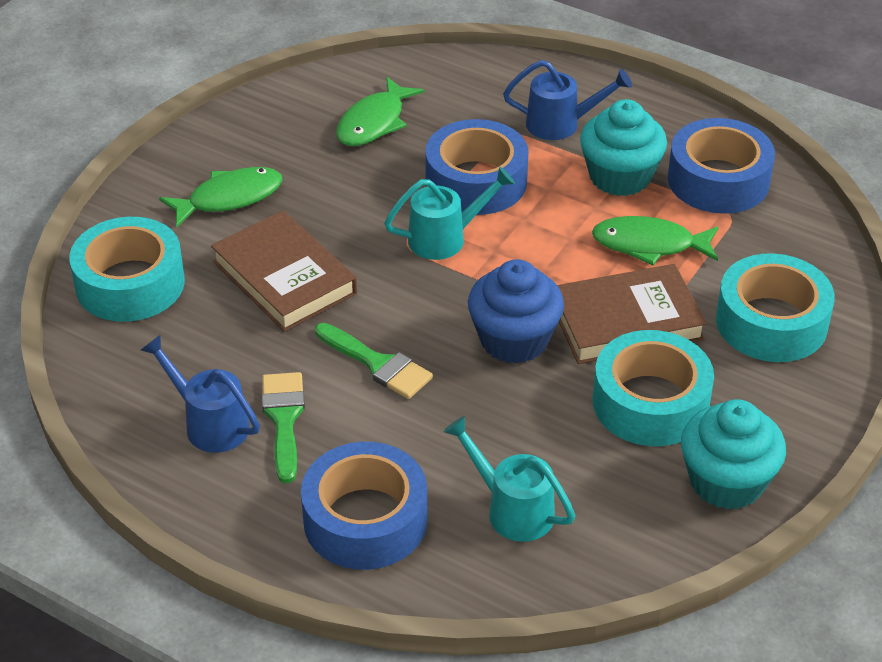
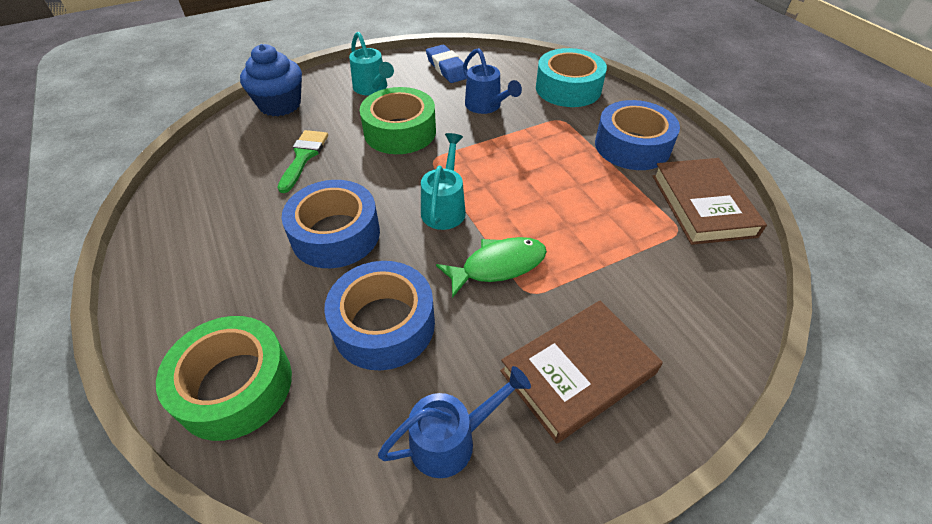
blue eraser: 0 -> 1
green brush: 2 -> 1
green fish: 3 -> 1
green tape: 0 -> 2
turquoise cupcake: 2 -> 0
turquoise tape: 3 -> 1

